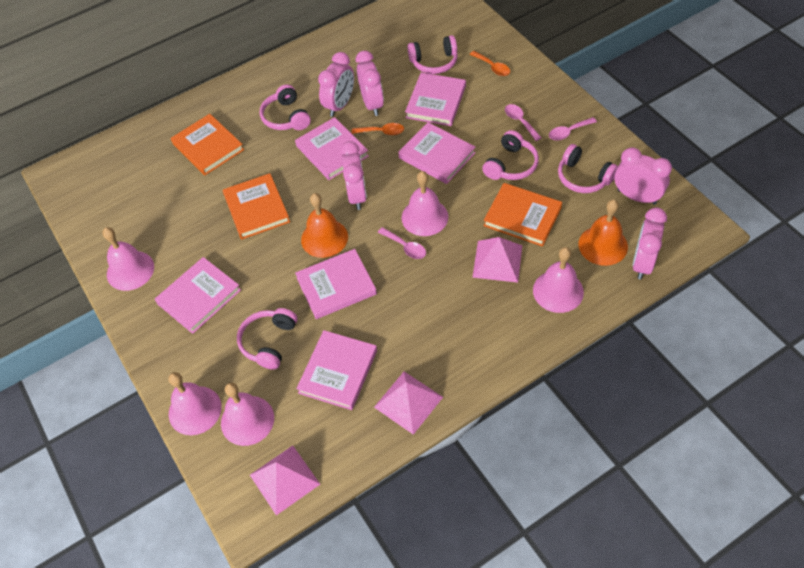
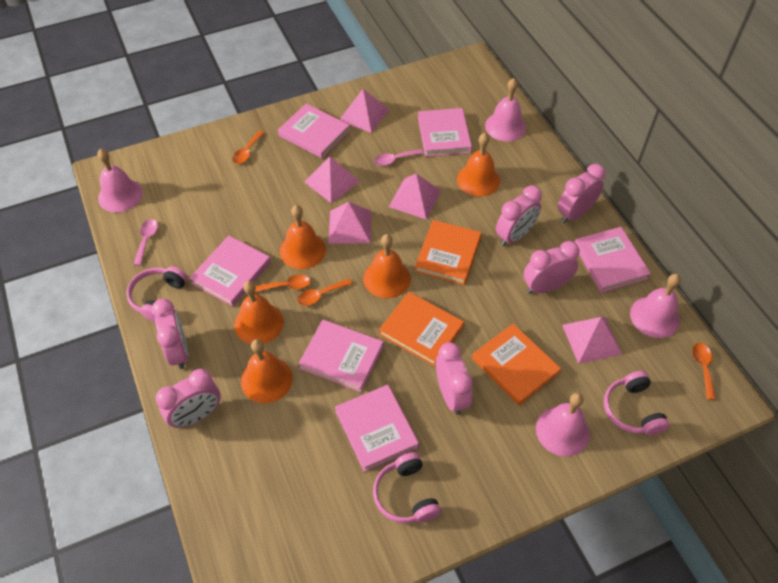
orange bell: 2 -> 5
orange spoon: 2 -> 4
pink bell: 5 -> 4
pink clock: 5 -> 6
pink headphones: 5 -> 3
pink pyramid: 3 -> 5
pink spoon: 3 -> 2

